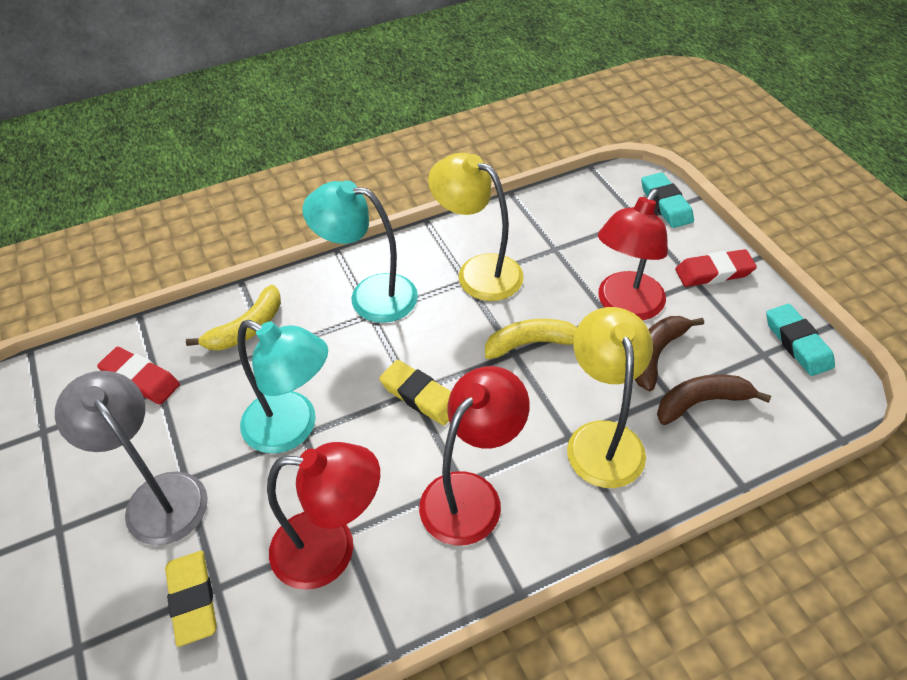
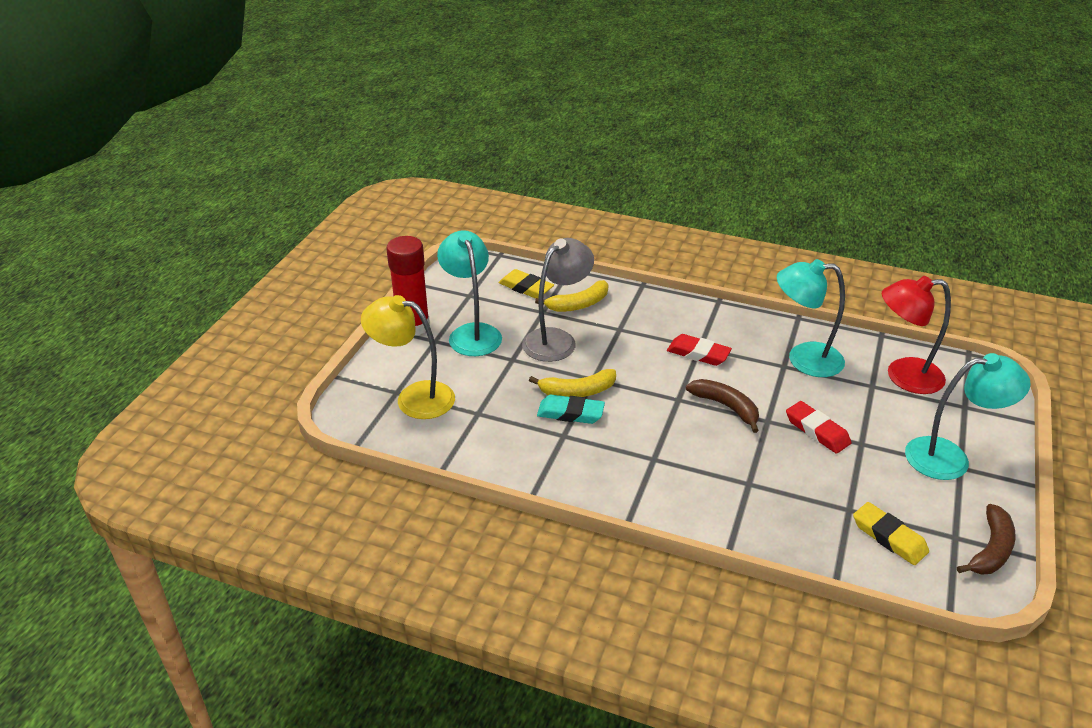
red glue stick: 0 -> 1
red lamp: 3 -> 1
turquoise eraser: 2 -> 1
turquoise lamp: 2 -> 3
yellow lamp: 2 -> 1

